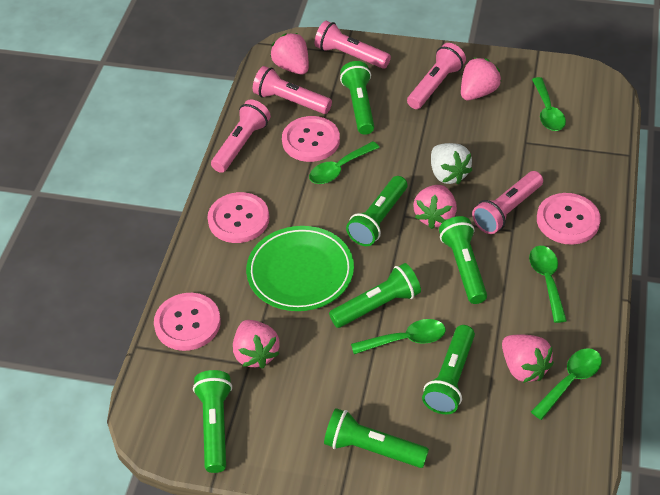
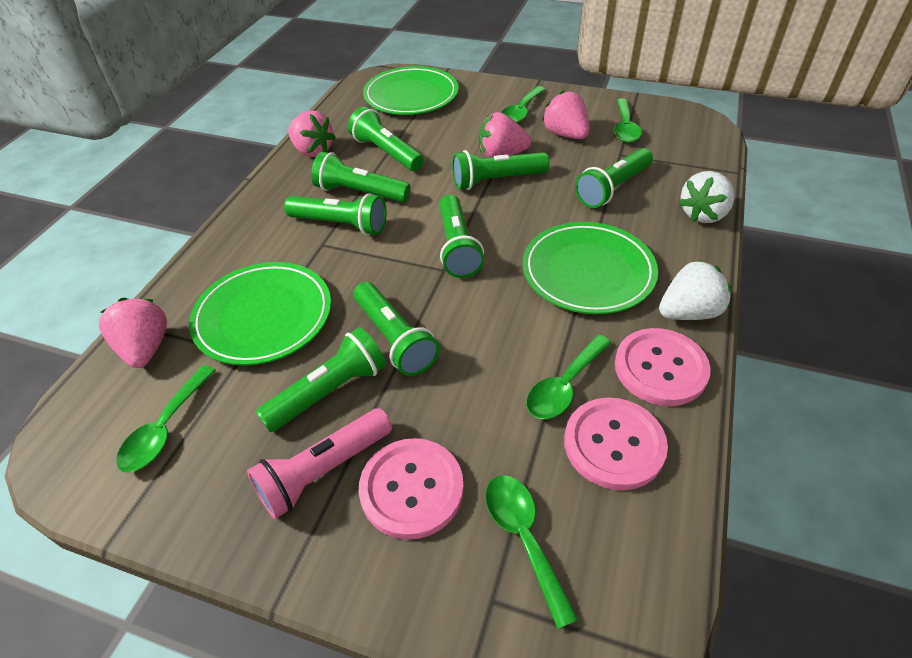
green flashlight: 7 -> 8
green plate: 1 -> 3
pink button: 4 -> 3
pink flashlight: 5 -> 1
pink strawberry: 5 -> 4
white strawberry: 1 -> 2

